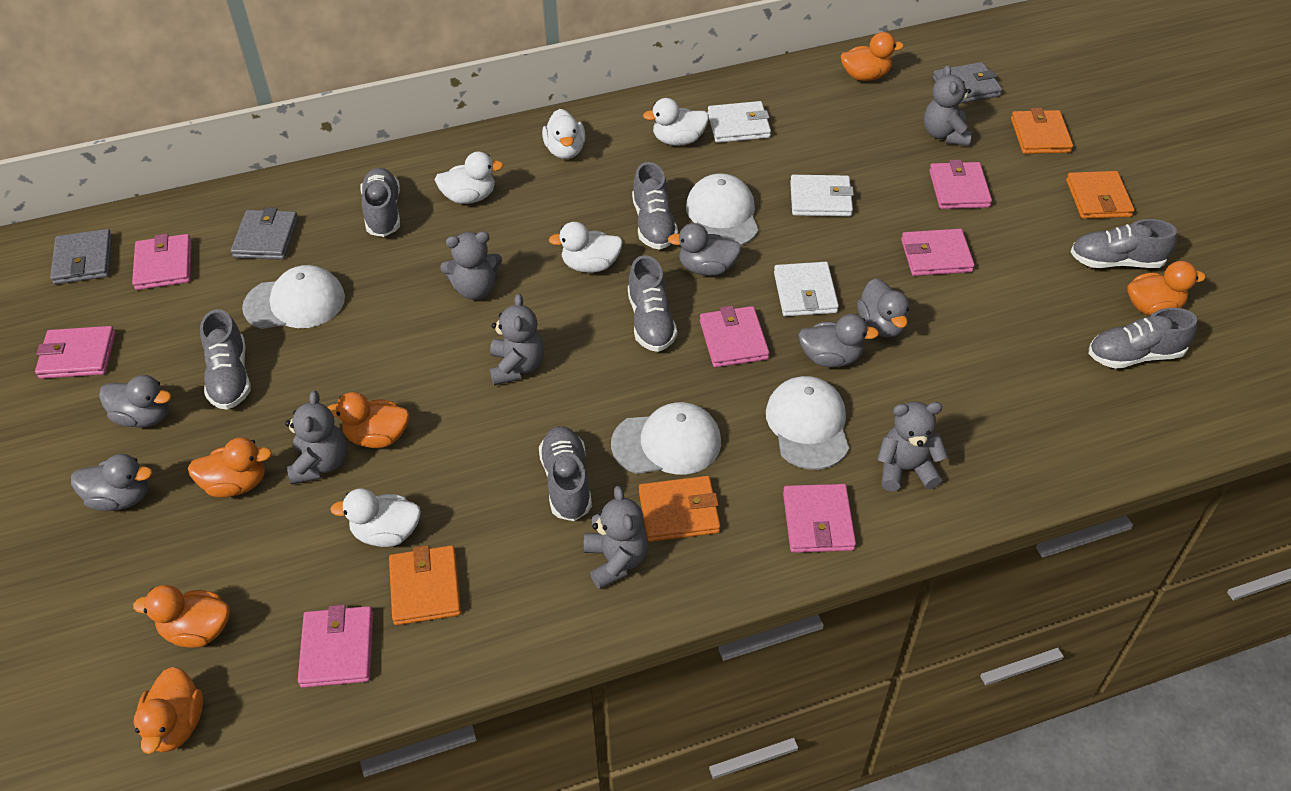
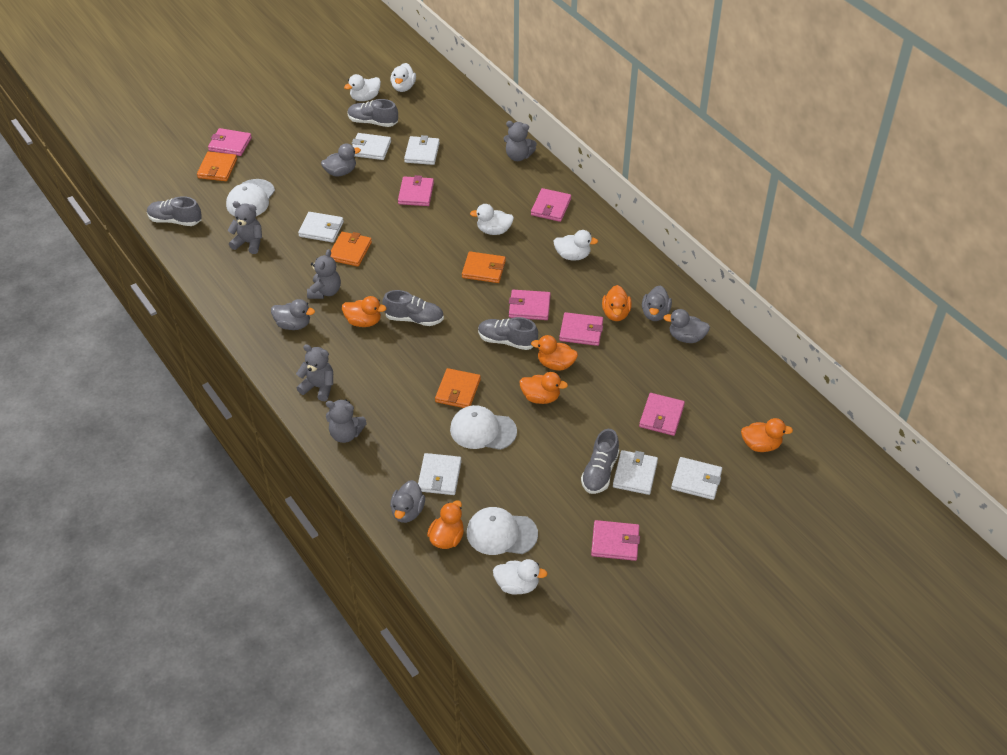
grey shoe: 7 -> 5
grey teddy bear: 6 -> 5
grey wallet: 3 -> 0
white cap: 4 -> 3
white wallet: 3 -> 6

